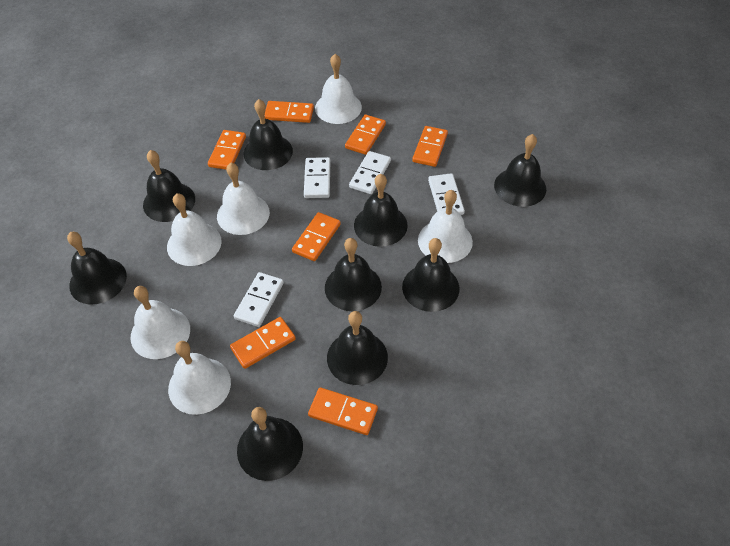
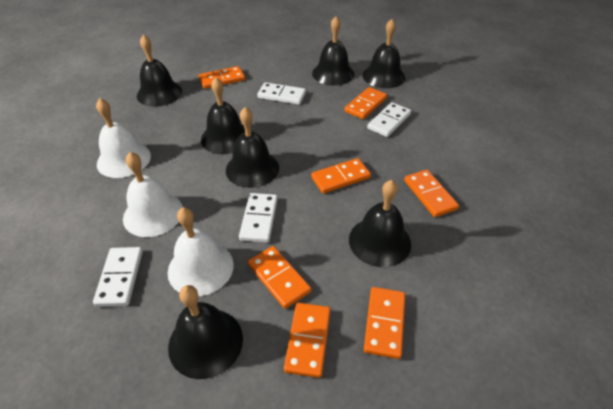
black bell: 9 -> 7
white bell: 6 -> 3

